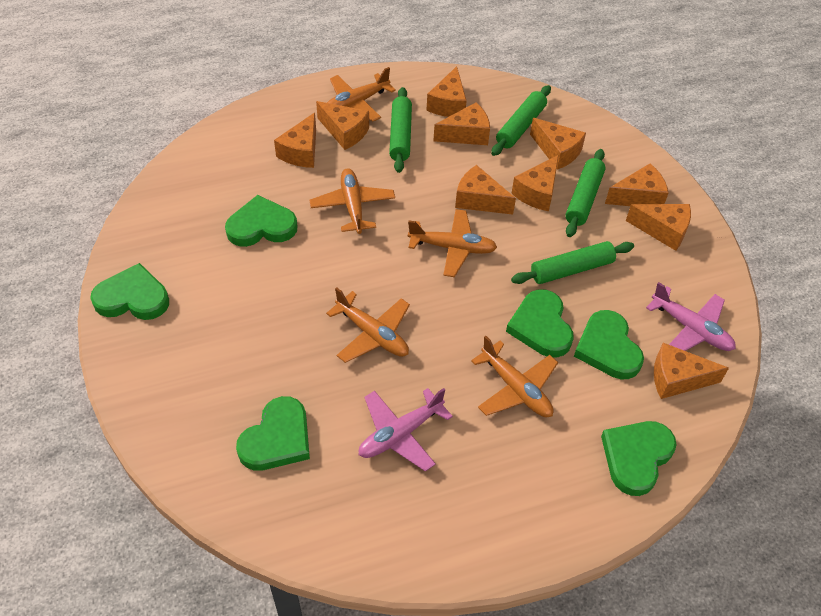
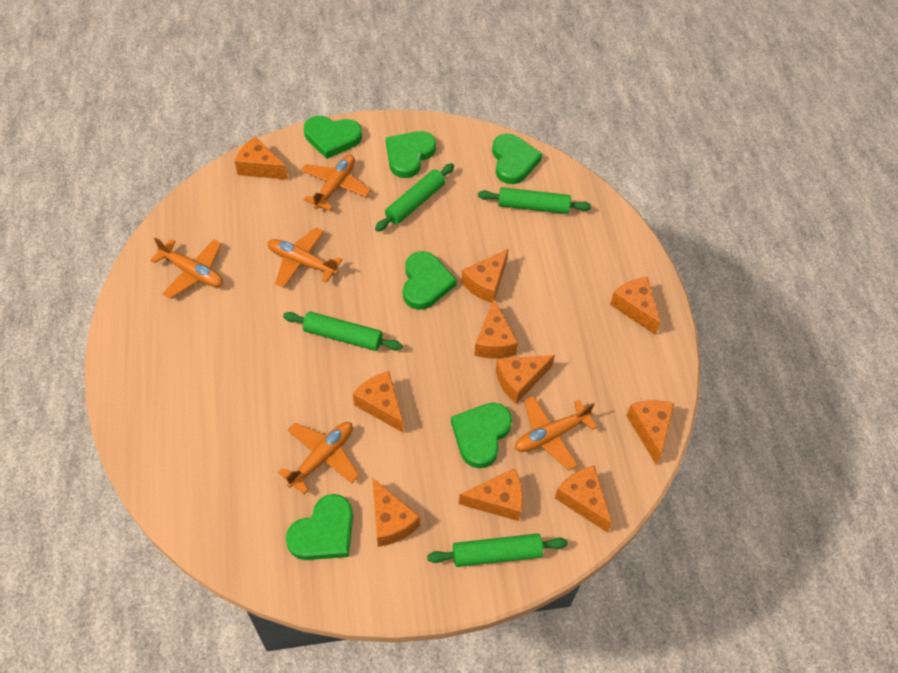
pink plane: 2 -> 0

